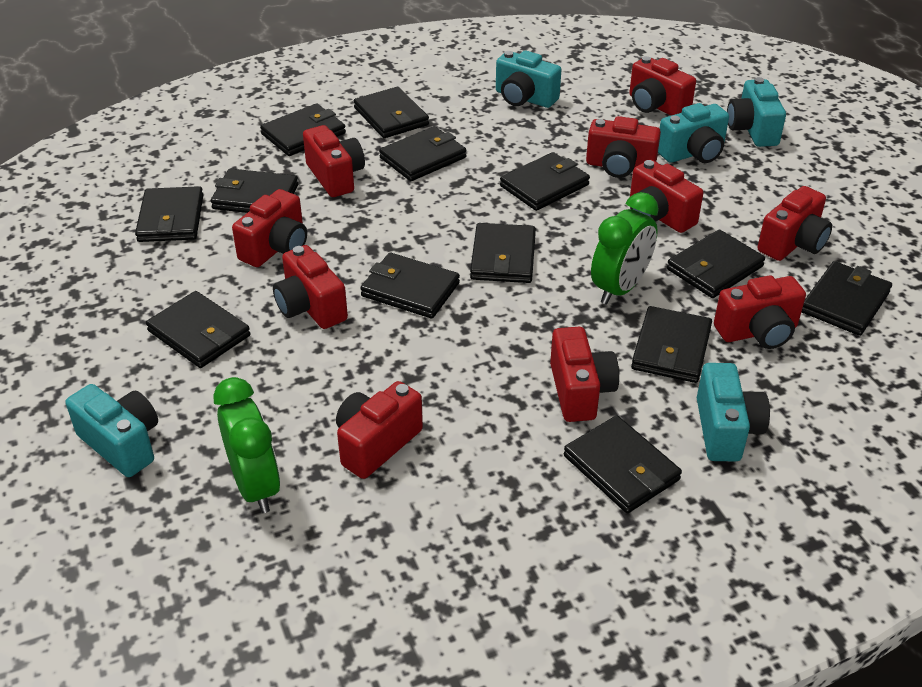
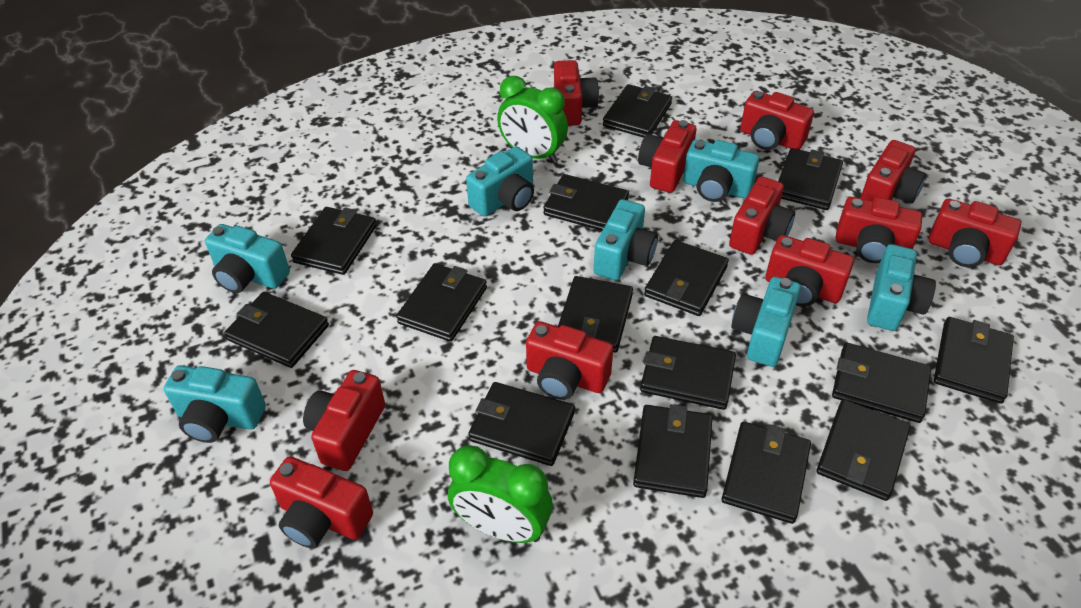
black wallet: 13 -> 15
red camera: 10 -> 11
turquoise camera: 5 -> 7

